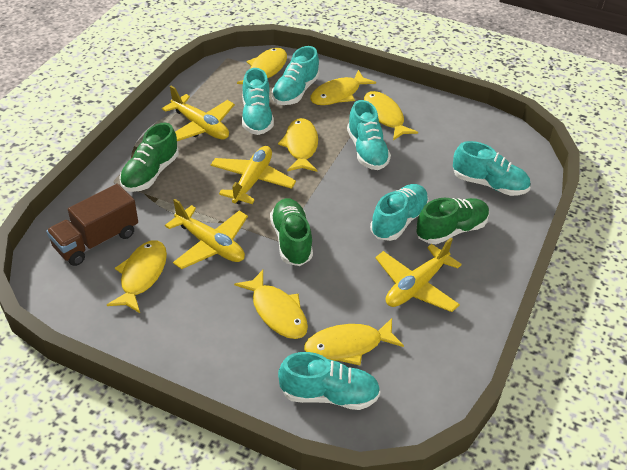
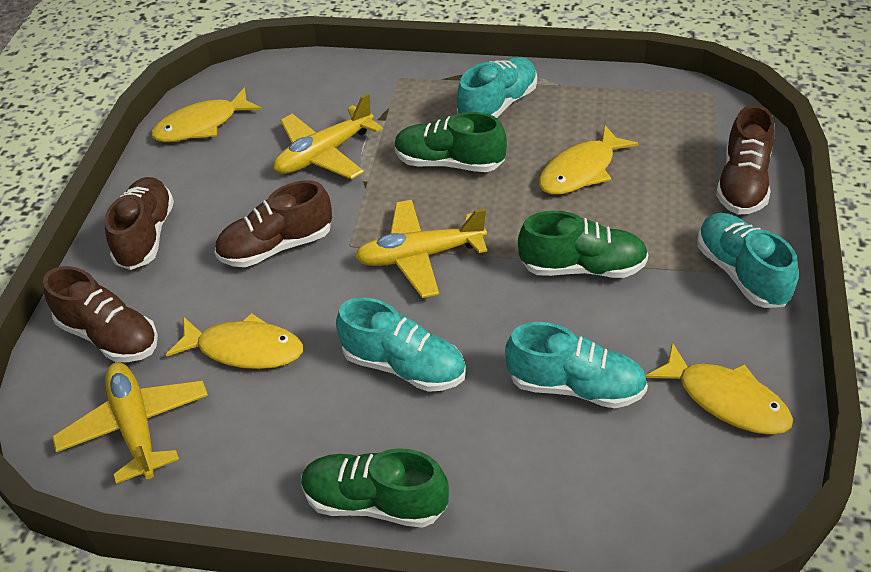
brown shoe: 0 -> 4
brown truck: 1 -> 0
turquoise shoe: 6 -> 4
yellow fish: 7 -> 4
yellow plane: 4 -> 3

